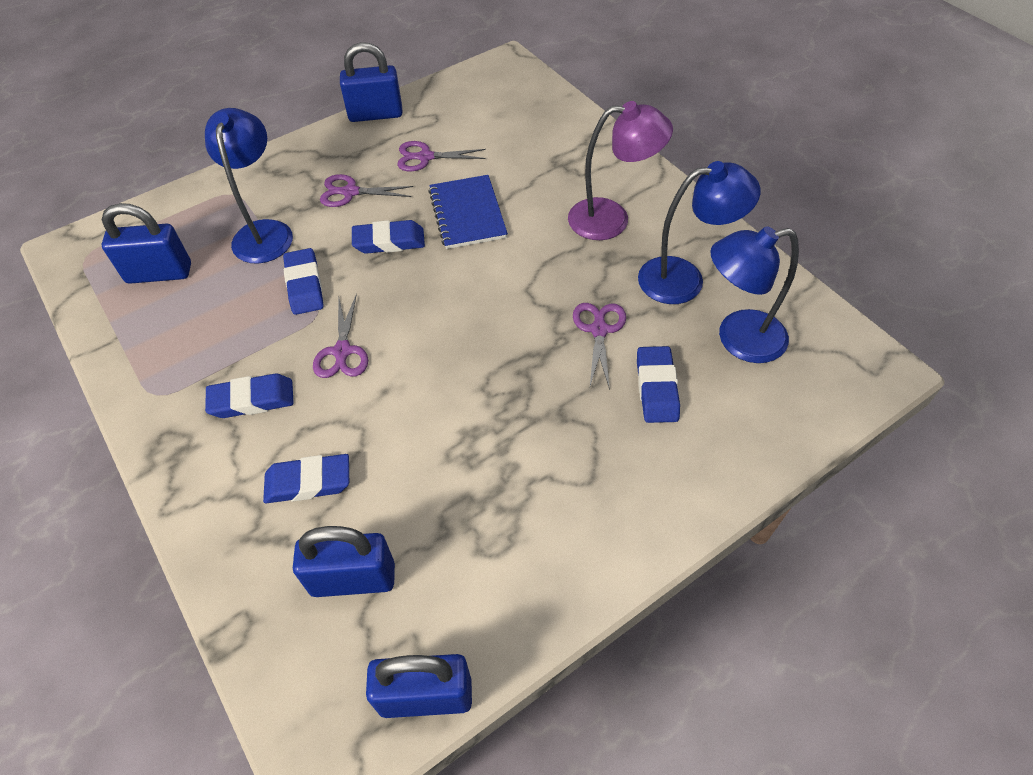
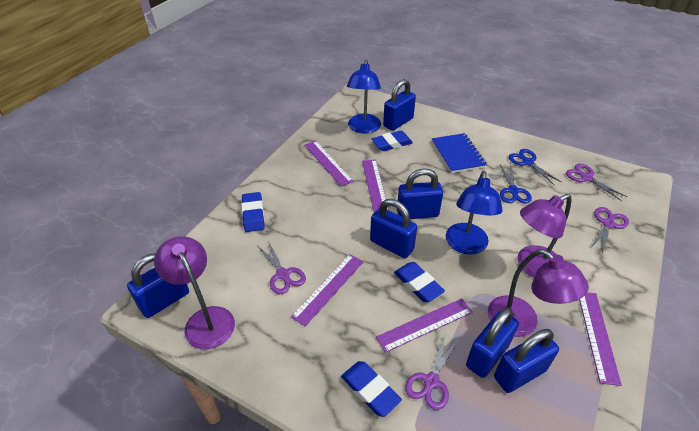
blue eraser: 5 -> 4
blue lamp: 3 -> 2
blue padlock: 4 -> 6
blue scissors: 0 -> 2
purple lamp: 1 -> 3
purple ruler: 0 -> 5

